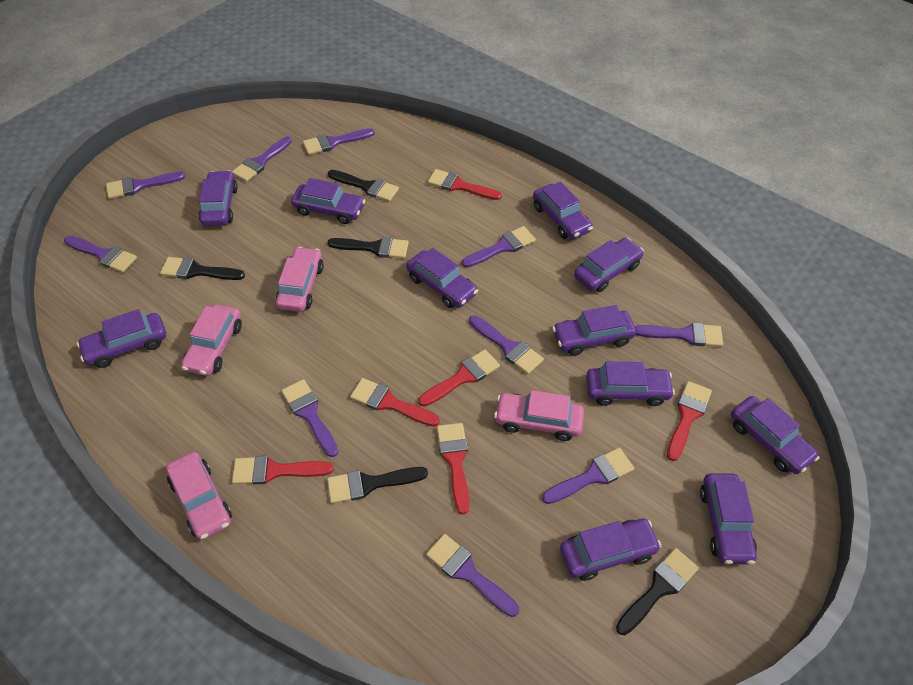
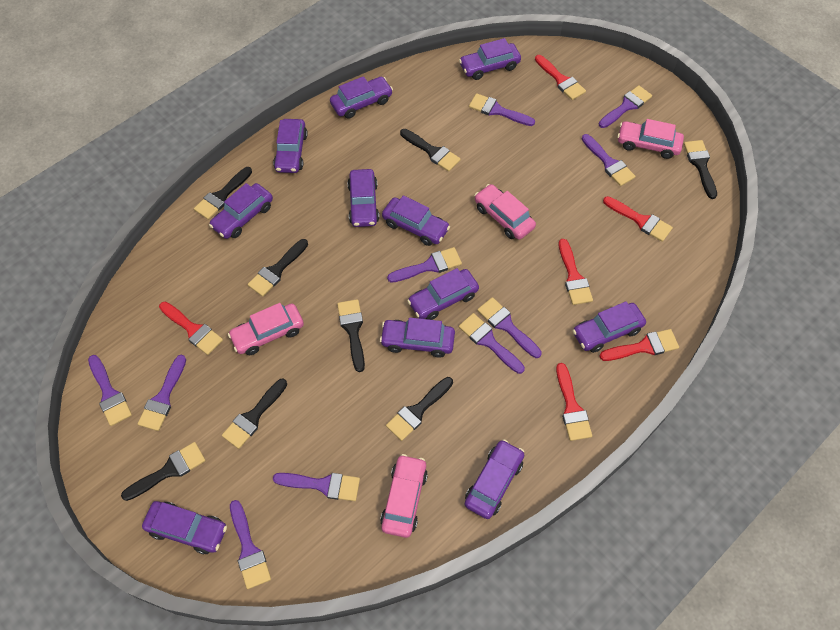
black brush: 5 -> 8

